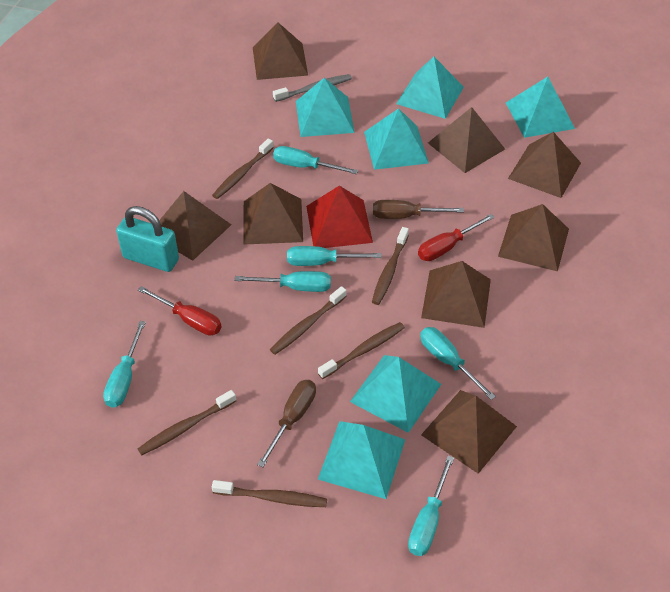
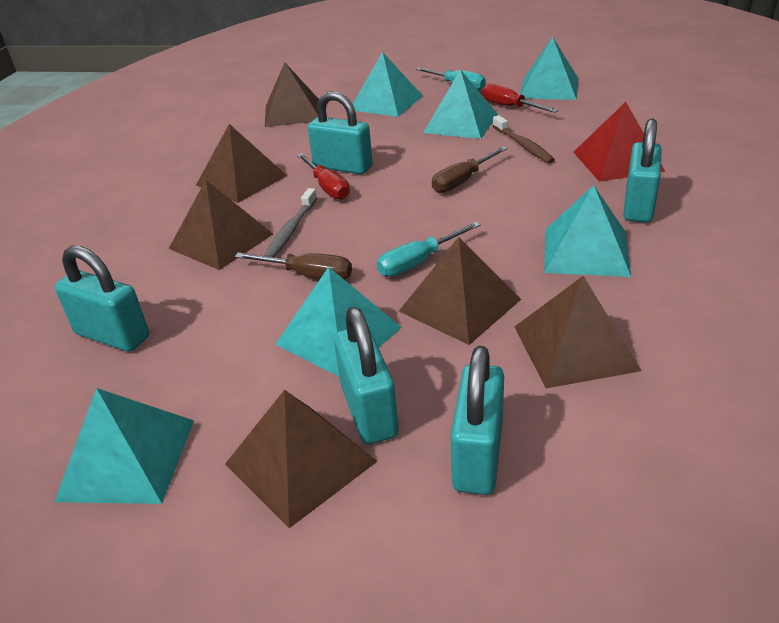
brown pyramid: 8 -> 6
brown toothbrush: 6 -> 1
turquoise padlock: 1 -> 5
turquoise screwdriver: 6 -> 2

